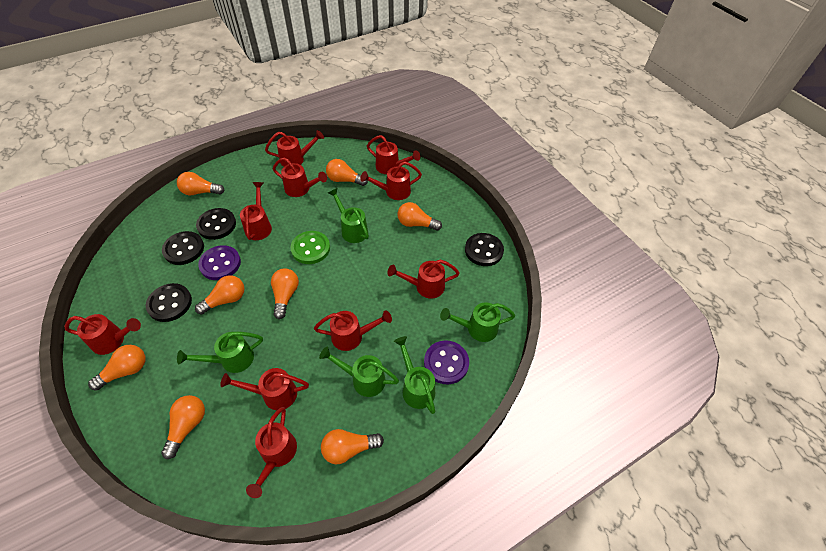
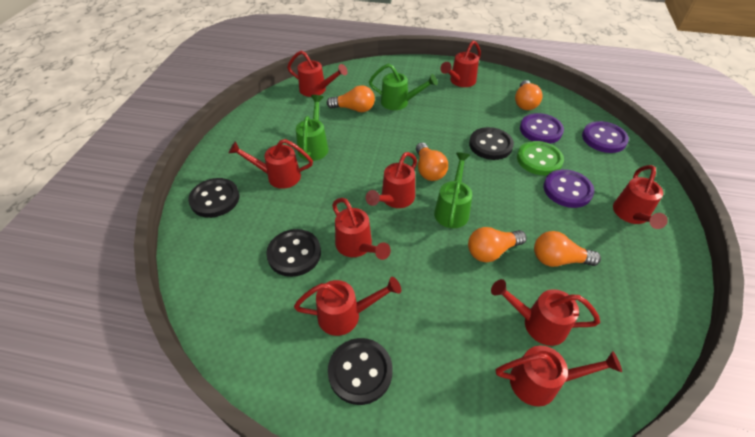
green watering can: 5 -> 3
orange light bulb: 8 -> 5
purple button: 2 -> 3
red watering can: 10 -> 9

